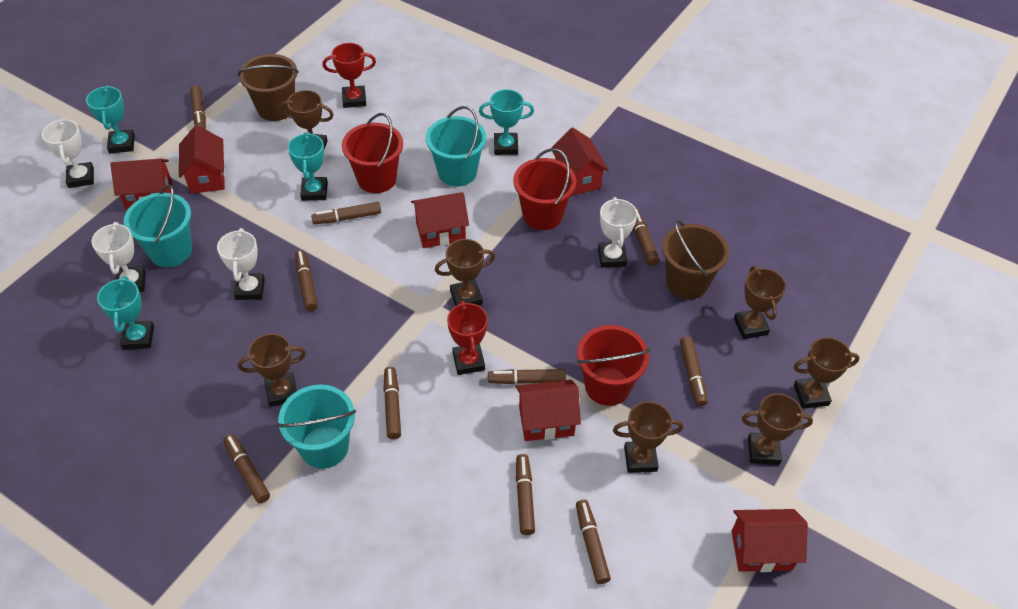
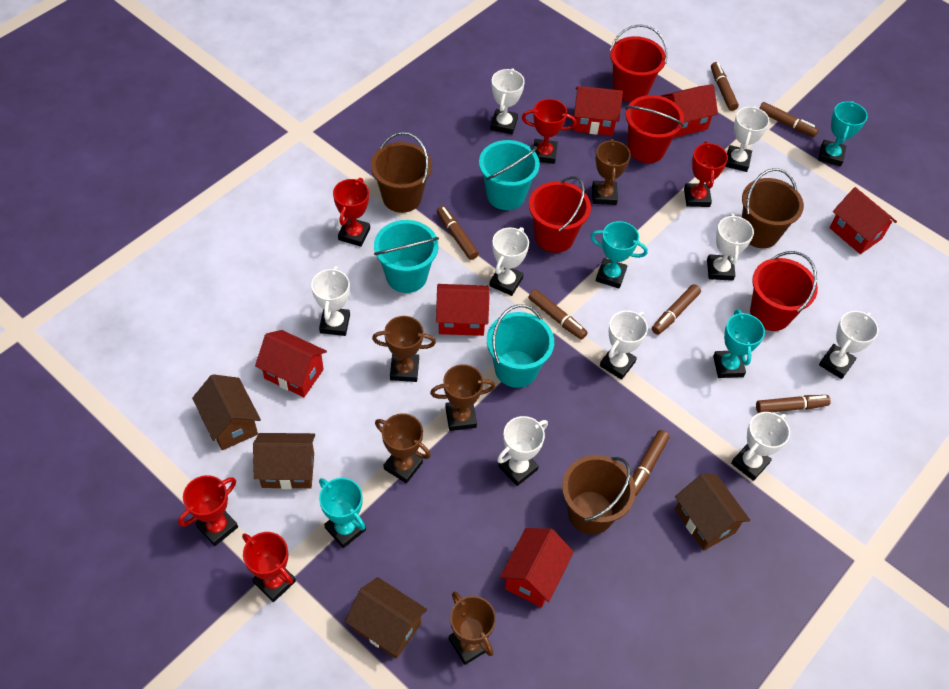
brown bucket: 2 -> 3
brown house: 0 -> 4
brown marker: 10 -> 7
brown trophy: 7 -> 5
red bucket: 3 -> 4
red trophy: 2 -> 5
white trophy: 4 -> 9

